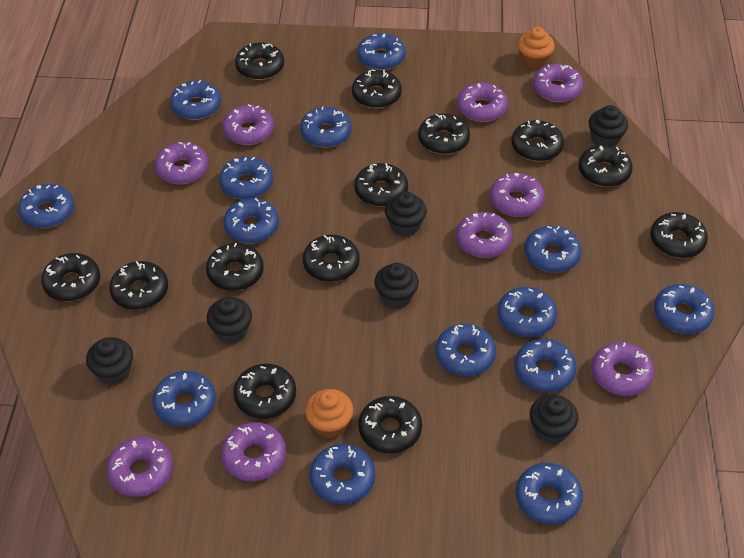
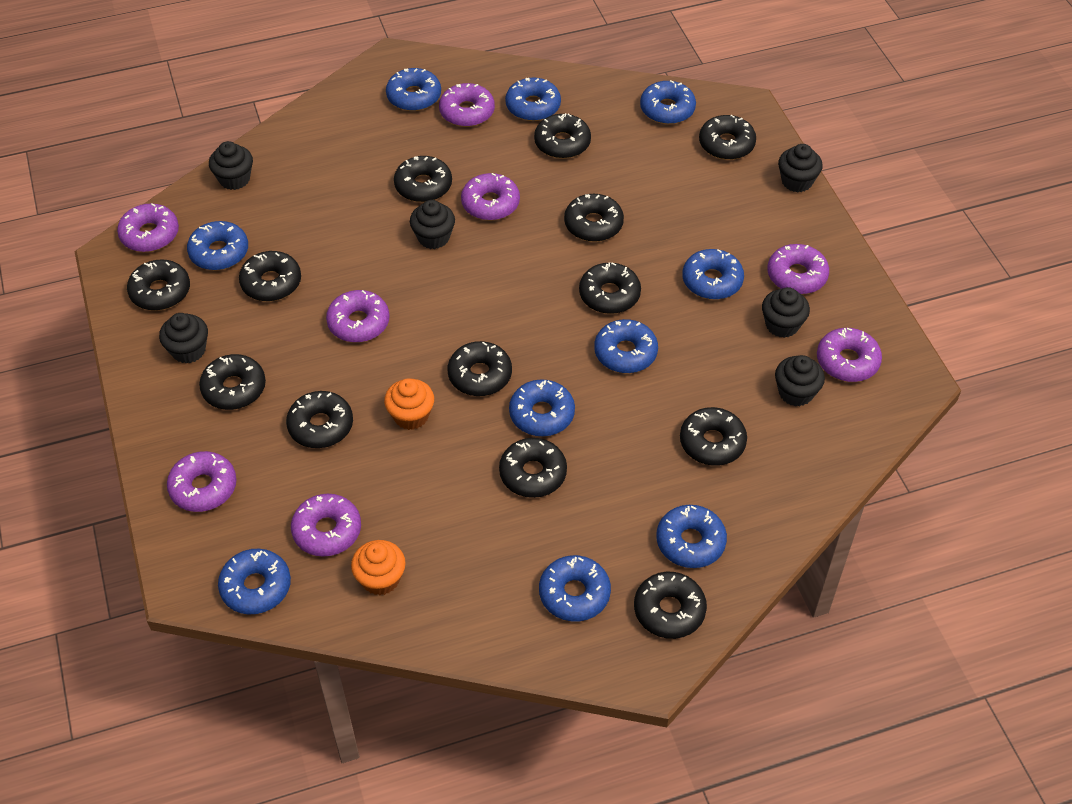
blue donut: 14 -> 10
purple donut: 9 -> 8

